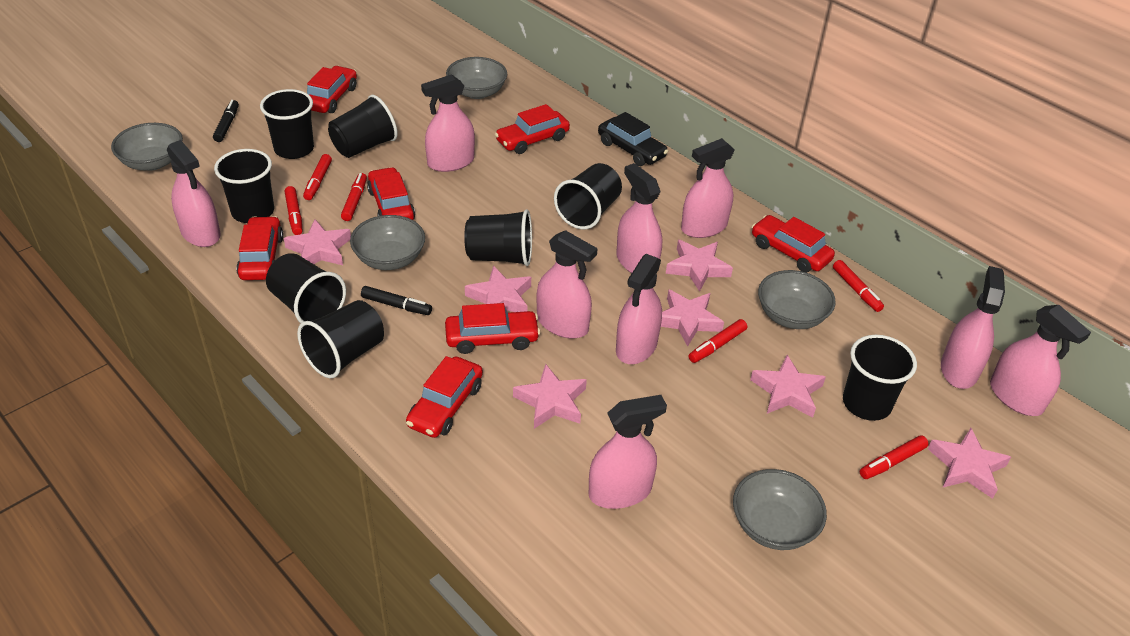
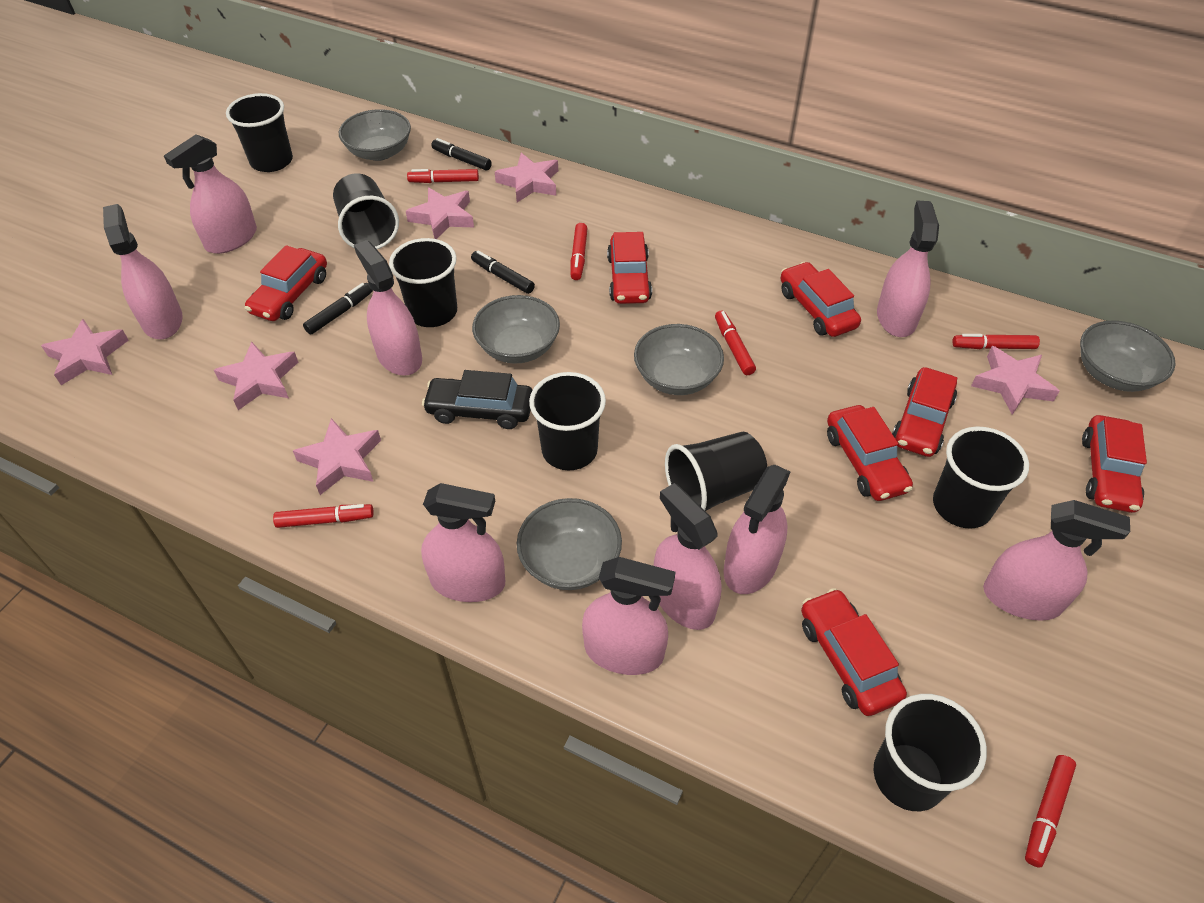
black cup: 8 -> 7
black marker: 2 -> 3
pink star: 7 -> 6

